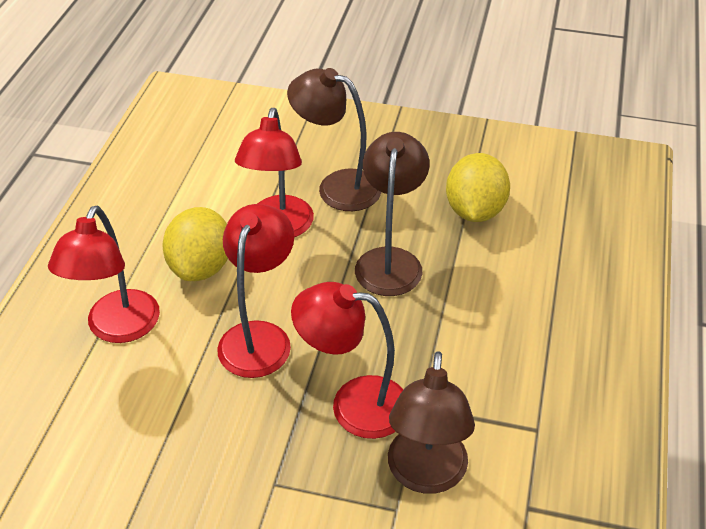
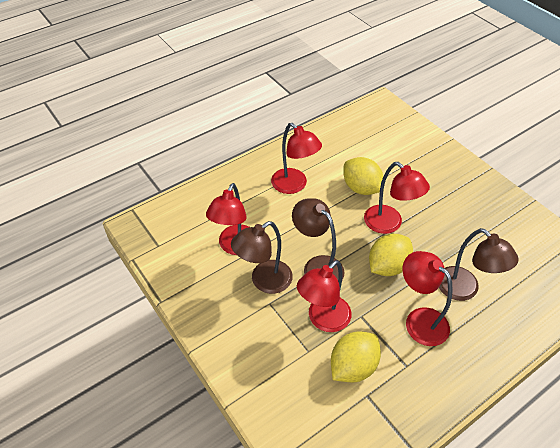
red lamp: 4 -> 5
yellow lemon: 2 -> 3

